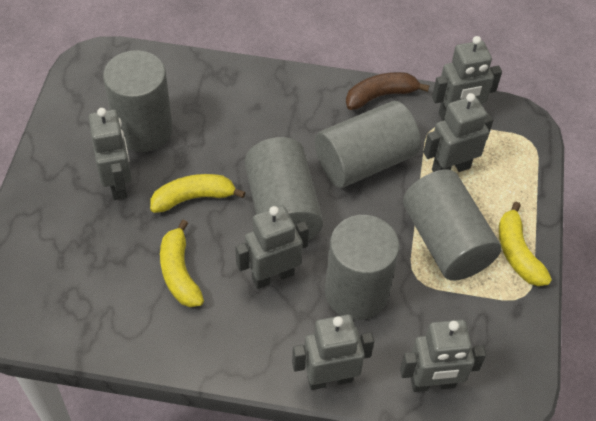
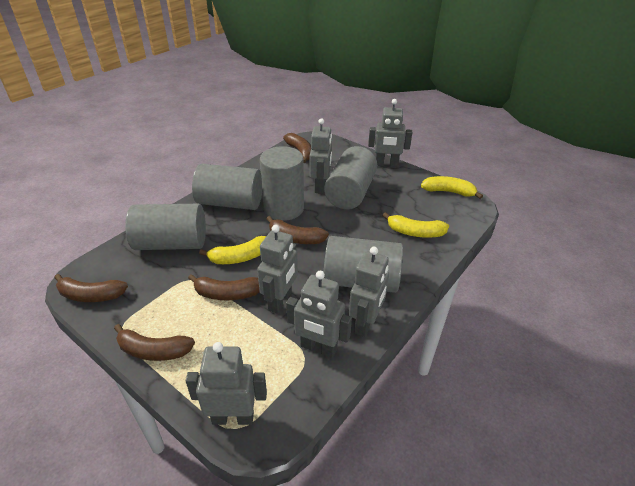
brown banana: 1 -> 5

